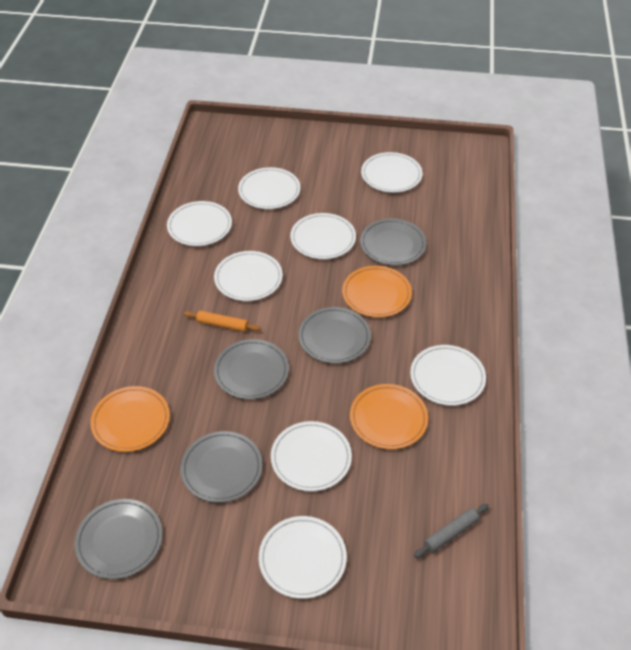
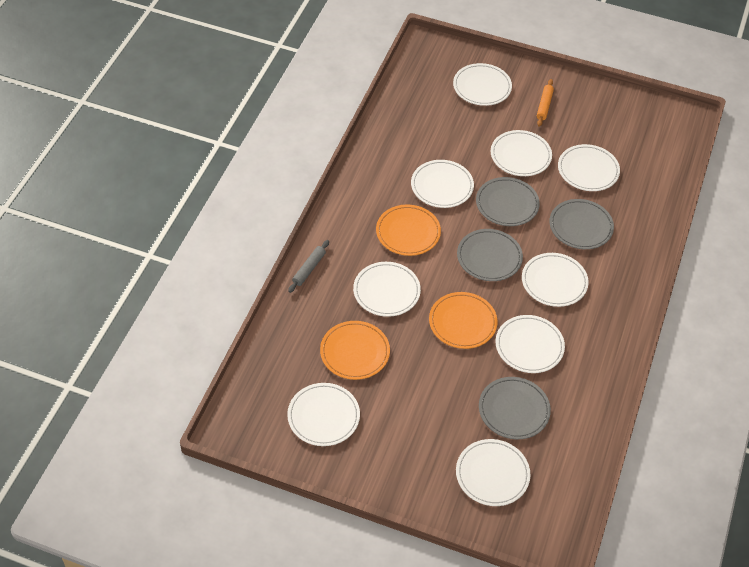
grey plate: 5 -> 4
white plate: 8 -> 9

